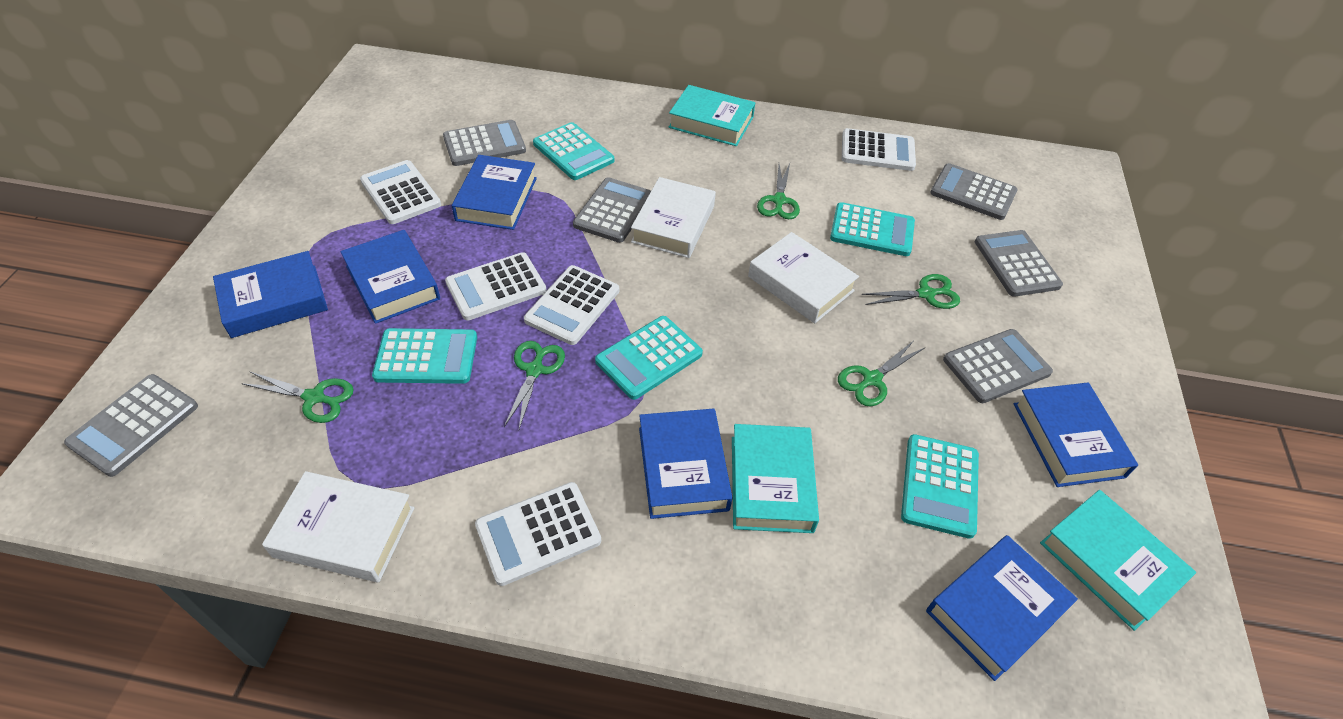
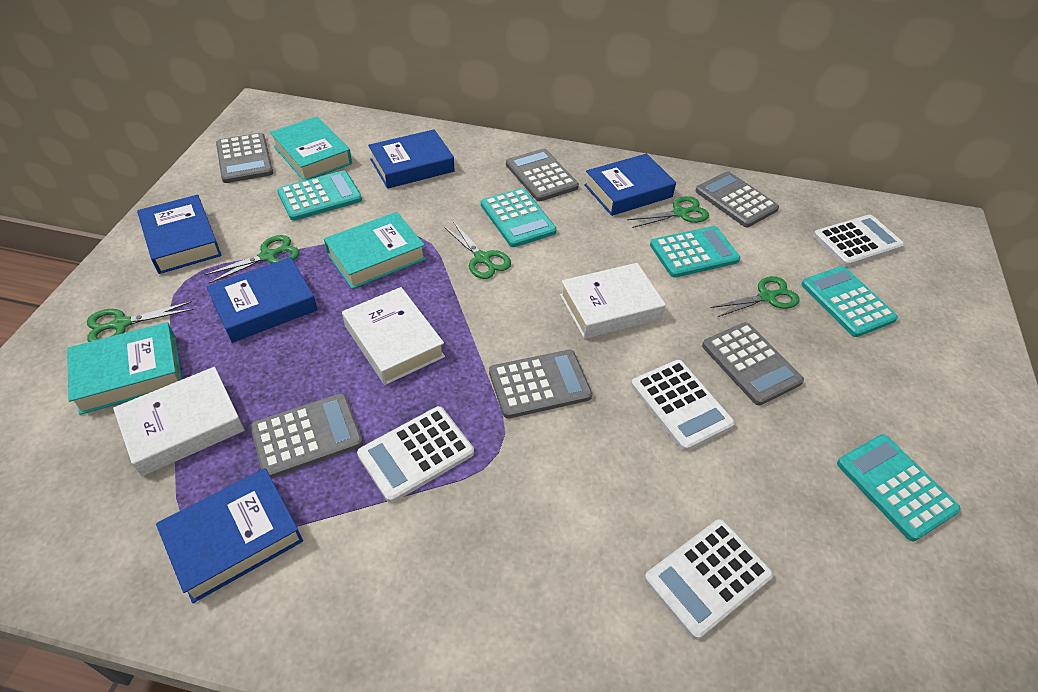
blue book: 6 -> 5
white calculator: 5 -> 4

